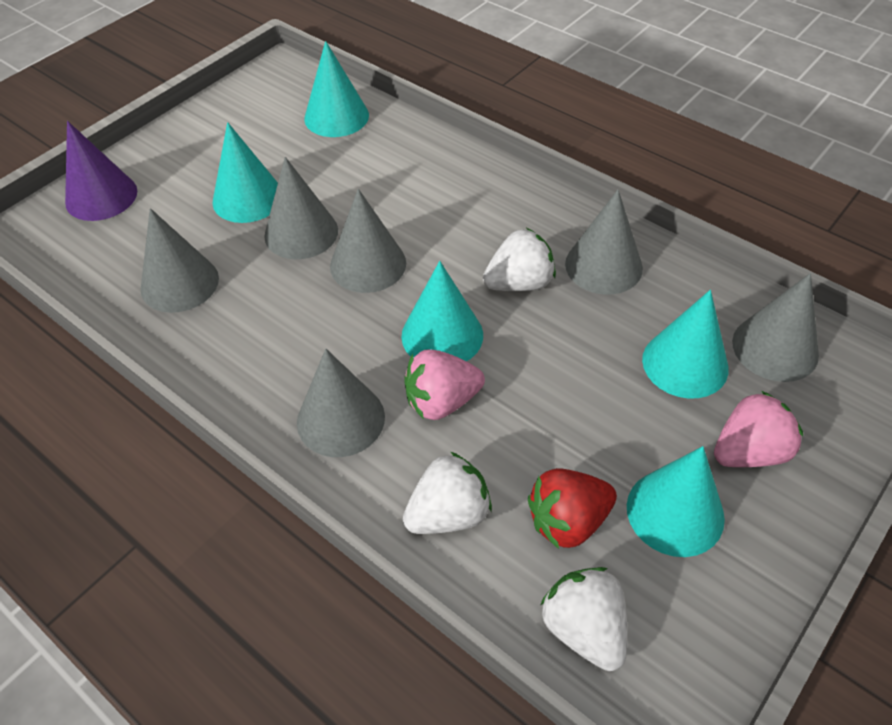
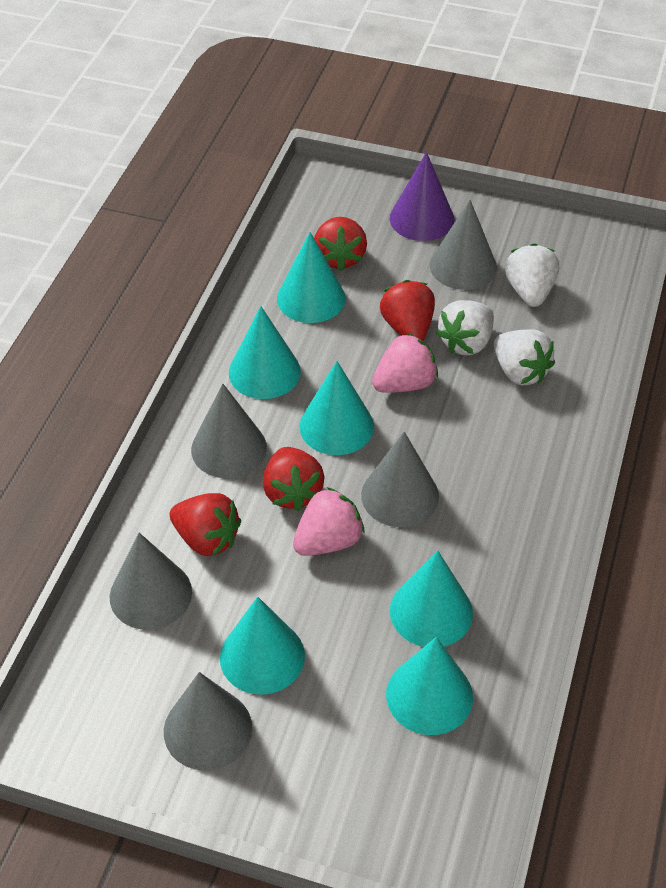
grey cone: 6 -> 5
red strawberry: 1 -> 4
turquoise cone: 5 -> 6

